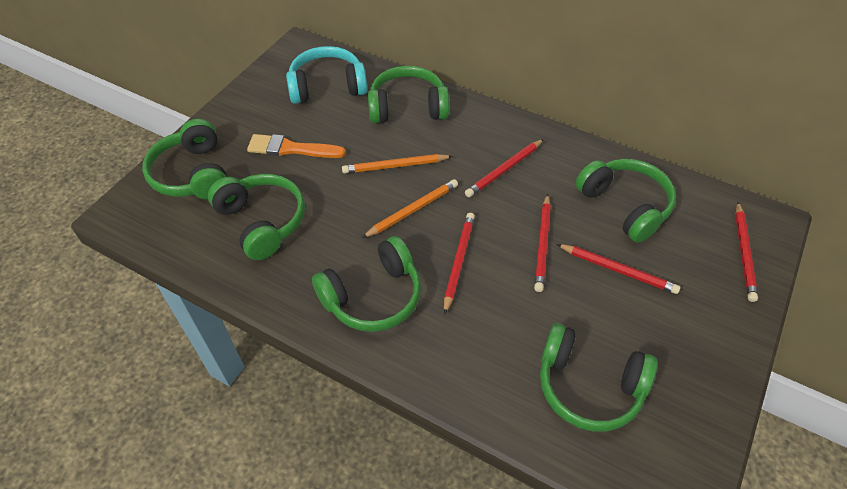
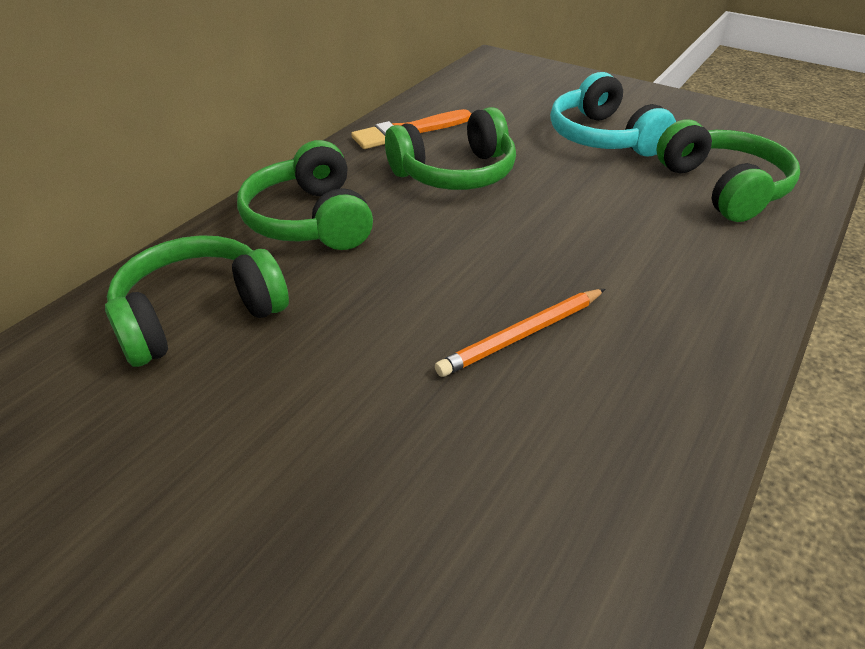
green headphones: 6 -> 4
orange pencil: 2 -> 1
red pencil: 5 -> 0

